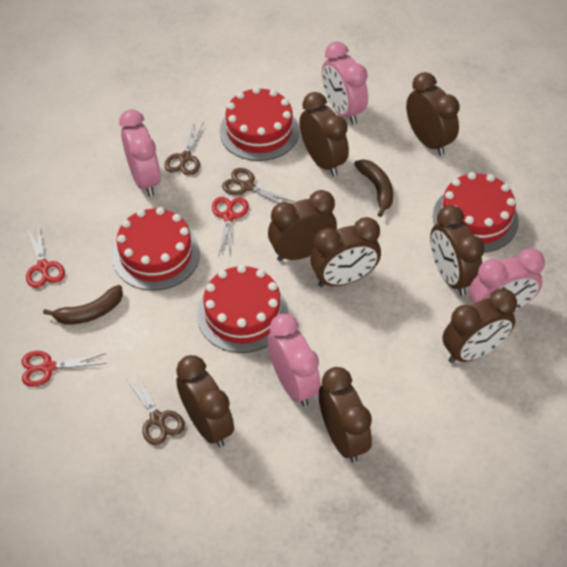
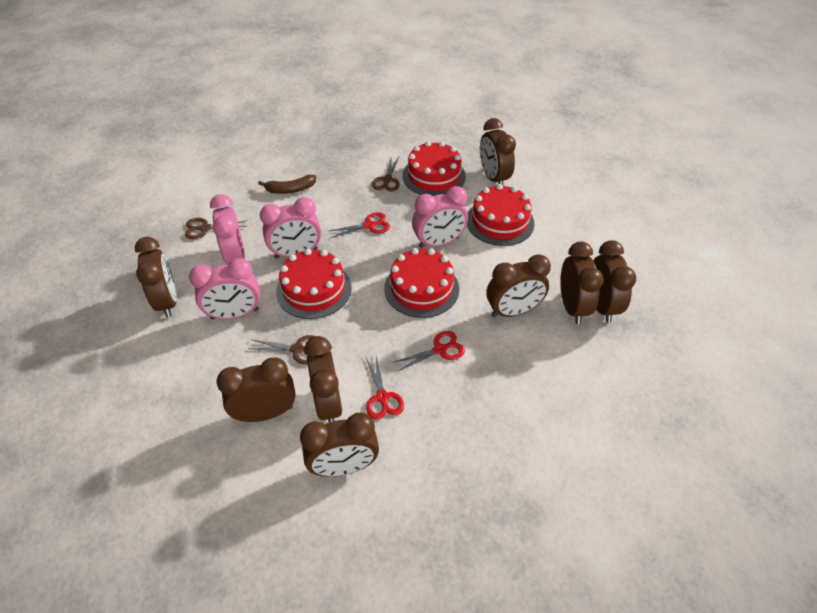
brown banana: 2 -> 1

